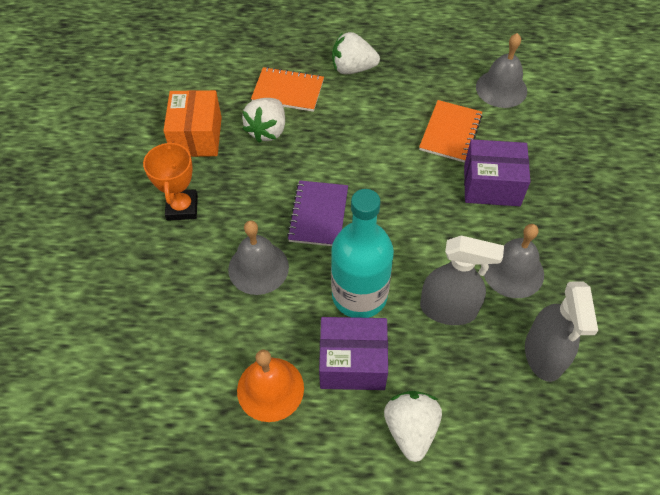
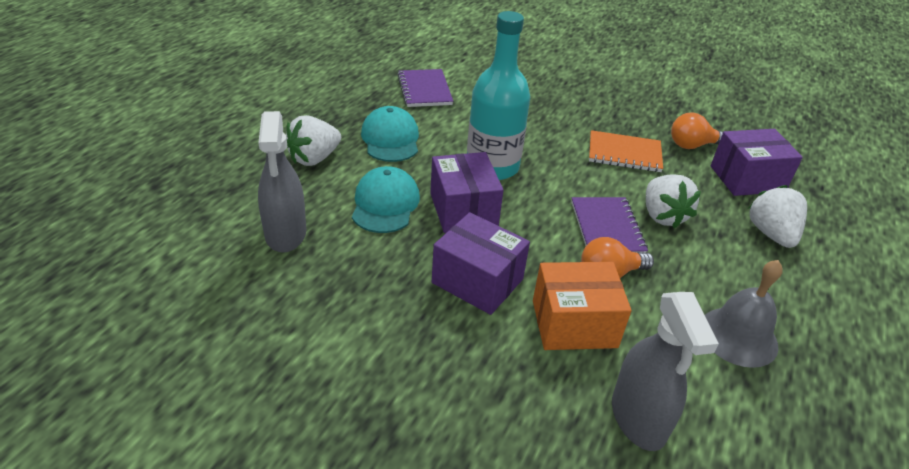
grey bell: 3 -> 1
orange bell: 1 -> 0
orange light bulb: 0 -> 2
orange notebook: 2 -> 1
orange trophy: 1 -> 0
purple box: 2 -> 3
purple notebook: 1 -> 2
turquoise cap: 0 -> 2

